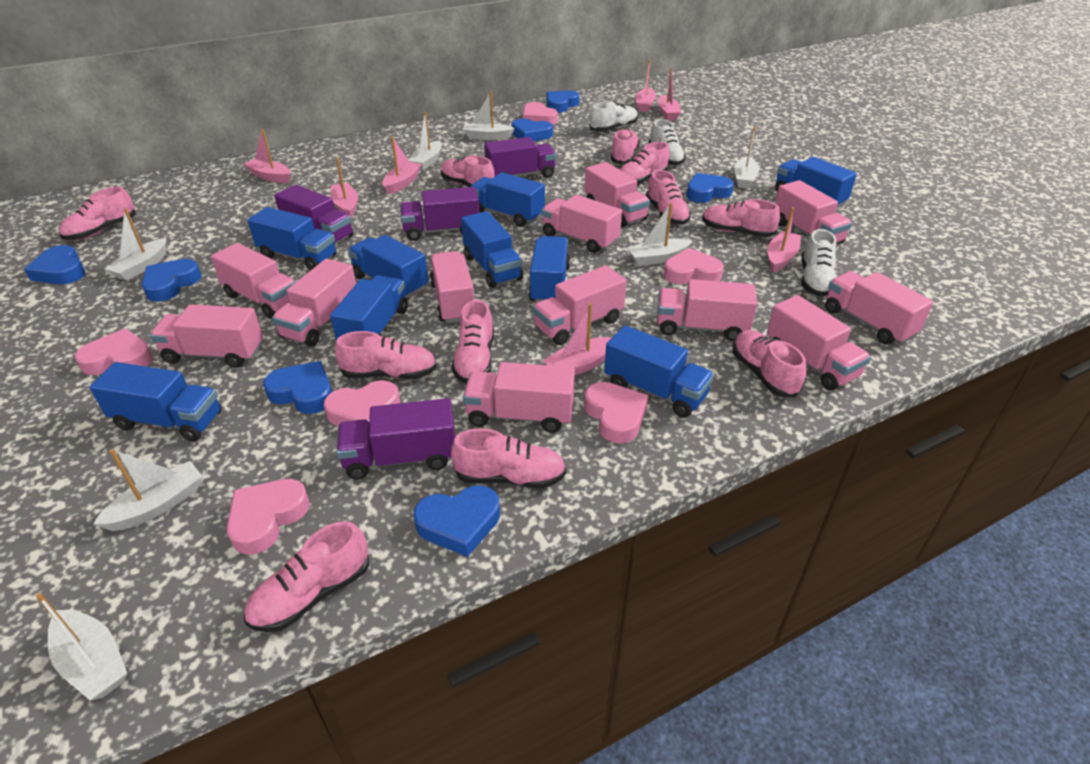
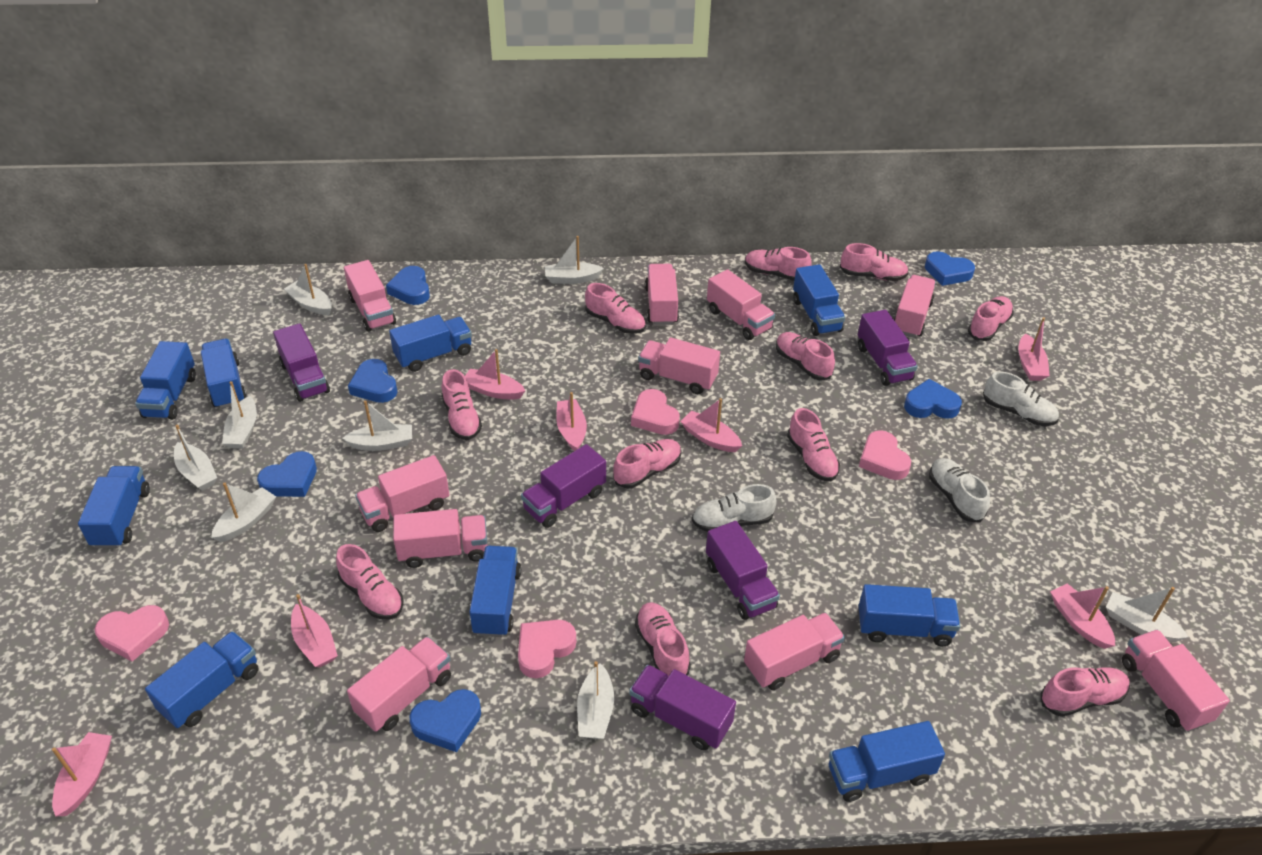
blue heart: 7 -> 6
pink heart: 6 -> 4
pink truck: 12 -> 10
purple truck: 4 -> 5
white boat: 7 -> 8

